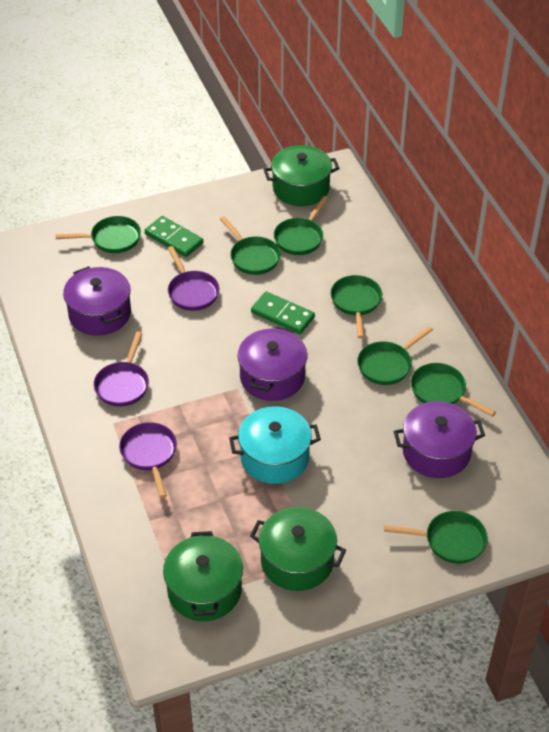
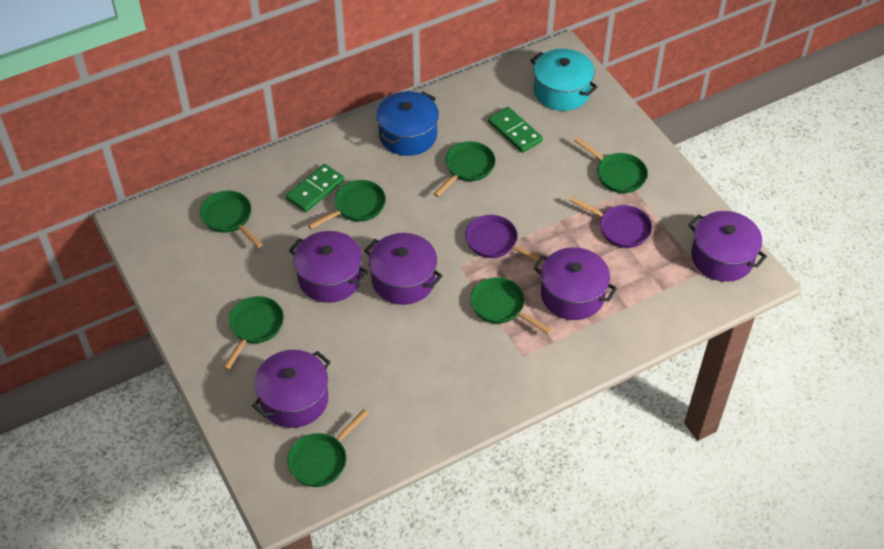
blue pot: 0 -> 1
green pot: 3 -> 0
purple pan: 3 -> 2
purple pot: 3 -> 5

